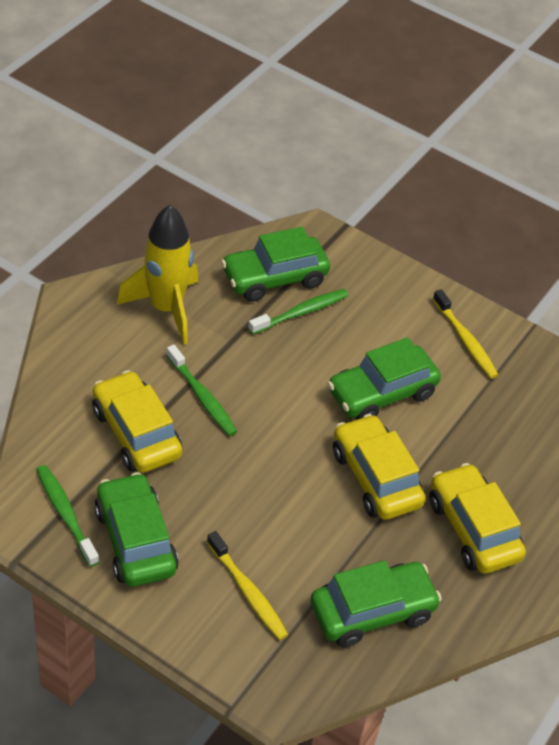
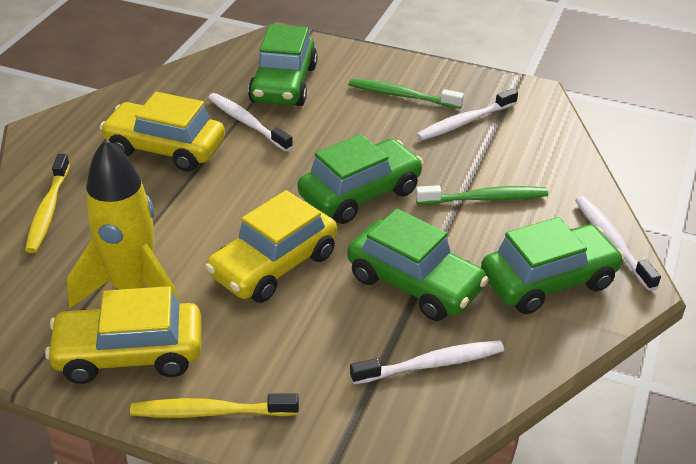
green toothbrush: 3 -> 2
white toothbrush: 0 -> 4

